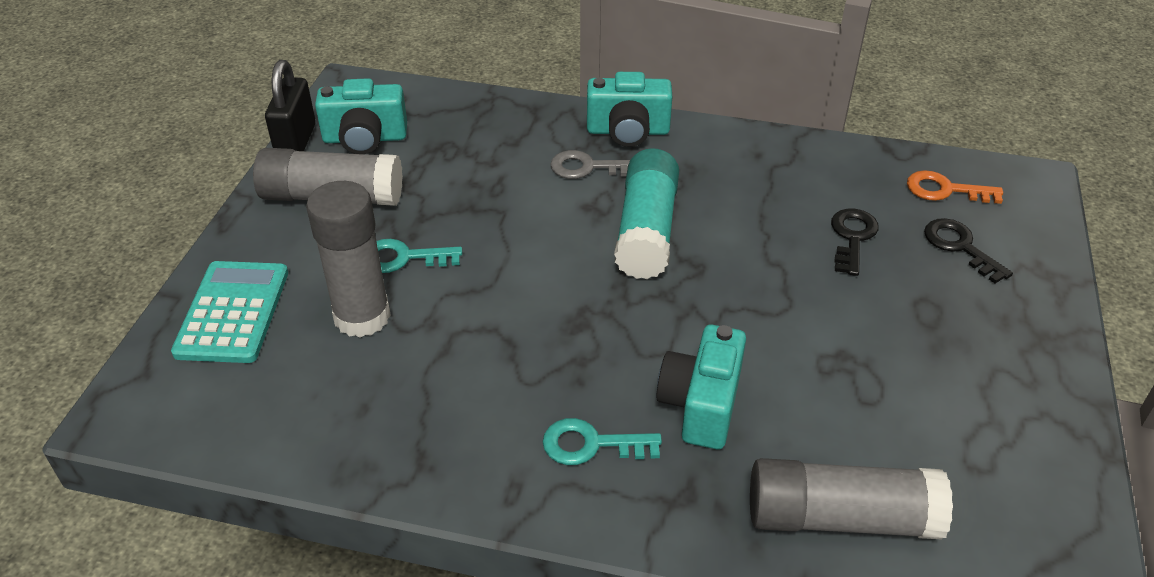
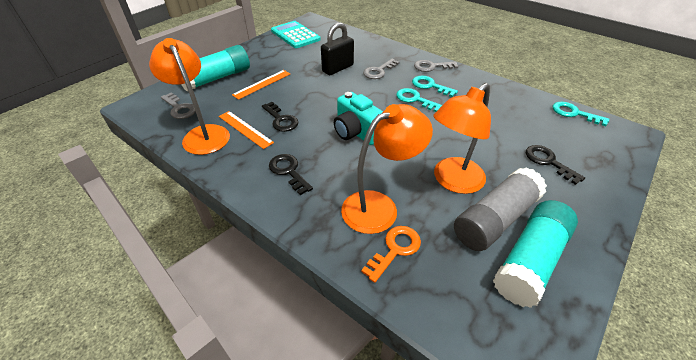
black key: 2 -> 3
grey glue stick: 3 -> 1
grey key: 1 -> 3
orange lamp: 0 -> 3
orange ruler: 0 -> 2
turquoise camera: 3 -> 1
turquoise glue stick: 1 -> 2
turquoise key: 2 -> 3

